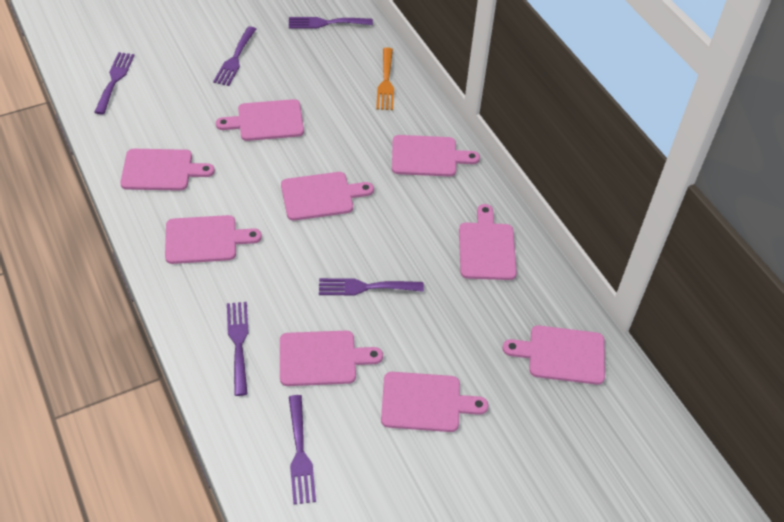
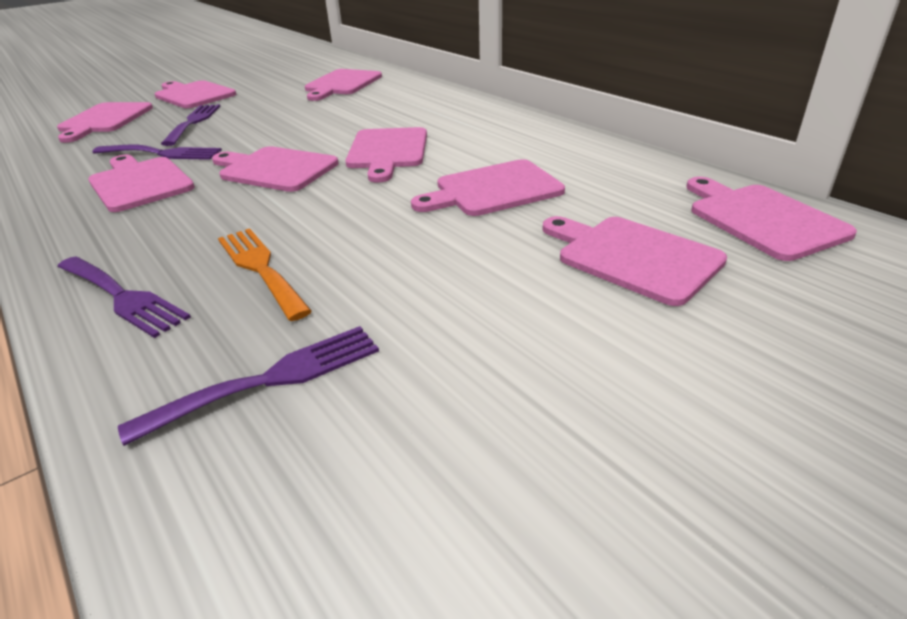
purple fork: 6 -> 4

